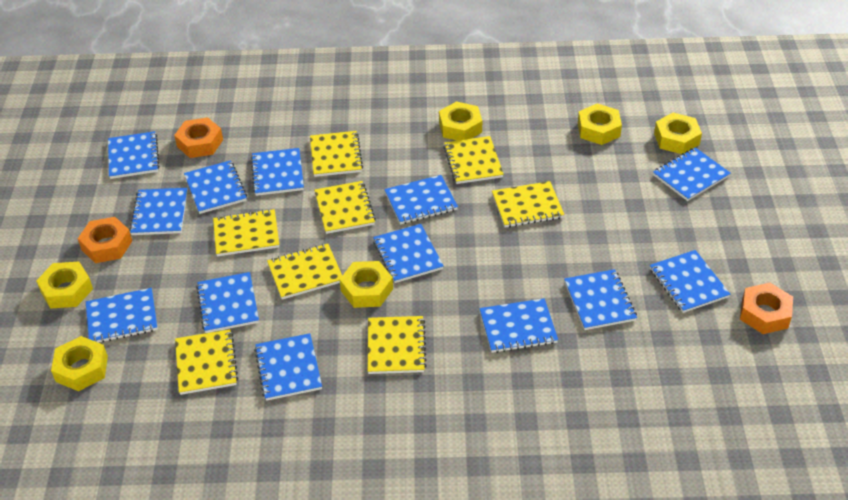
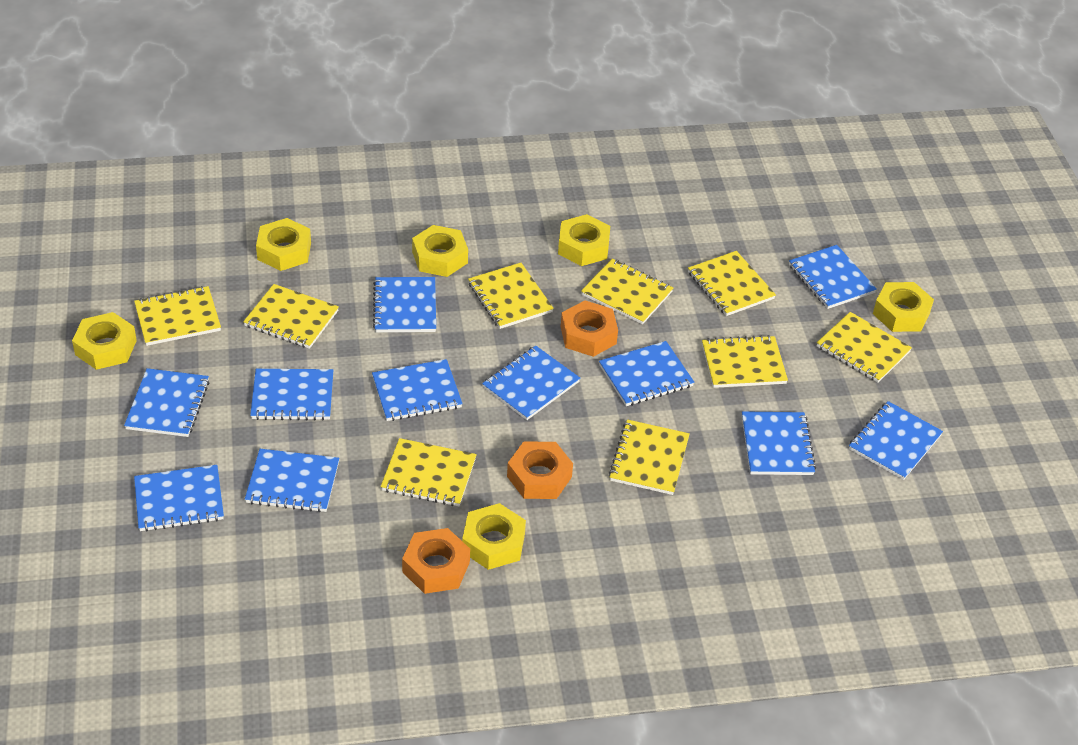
blue notebook: 13 -> 11
yellow notebook: 8 -> 9

